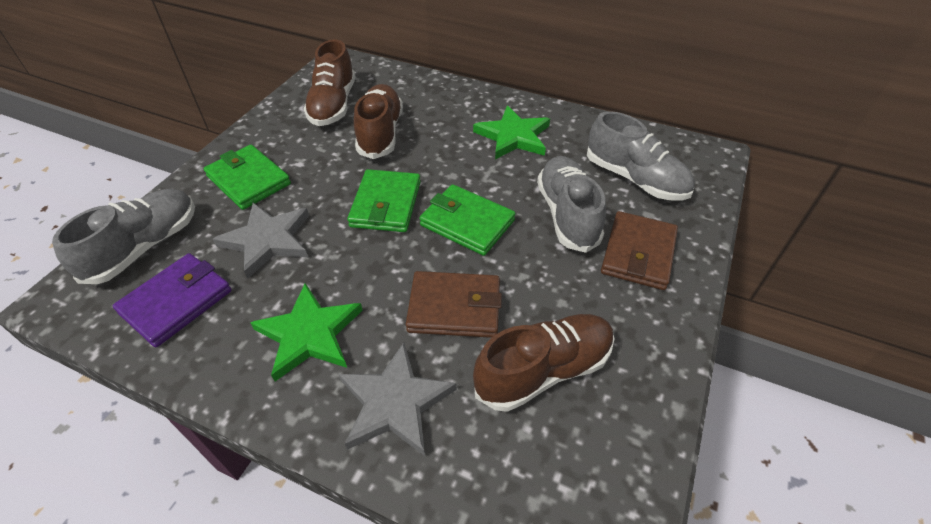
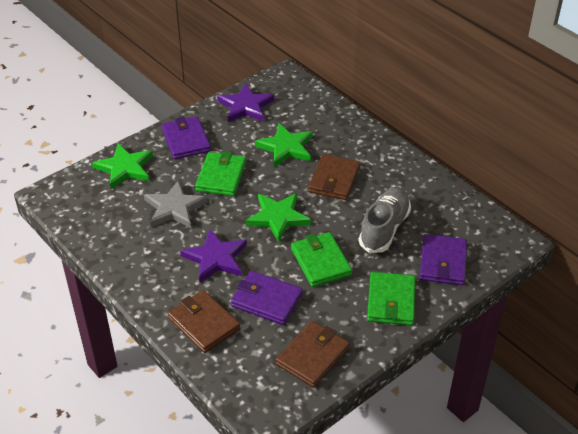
brown shoe: 3 -> 0
brown wallet: 2 -> 3
green star: 2 -> 3
grey shoe: 3 -> 1
grey star: 2 -> 1
purple star: 0 -> 2
purple wallet: 1 -> 3

